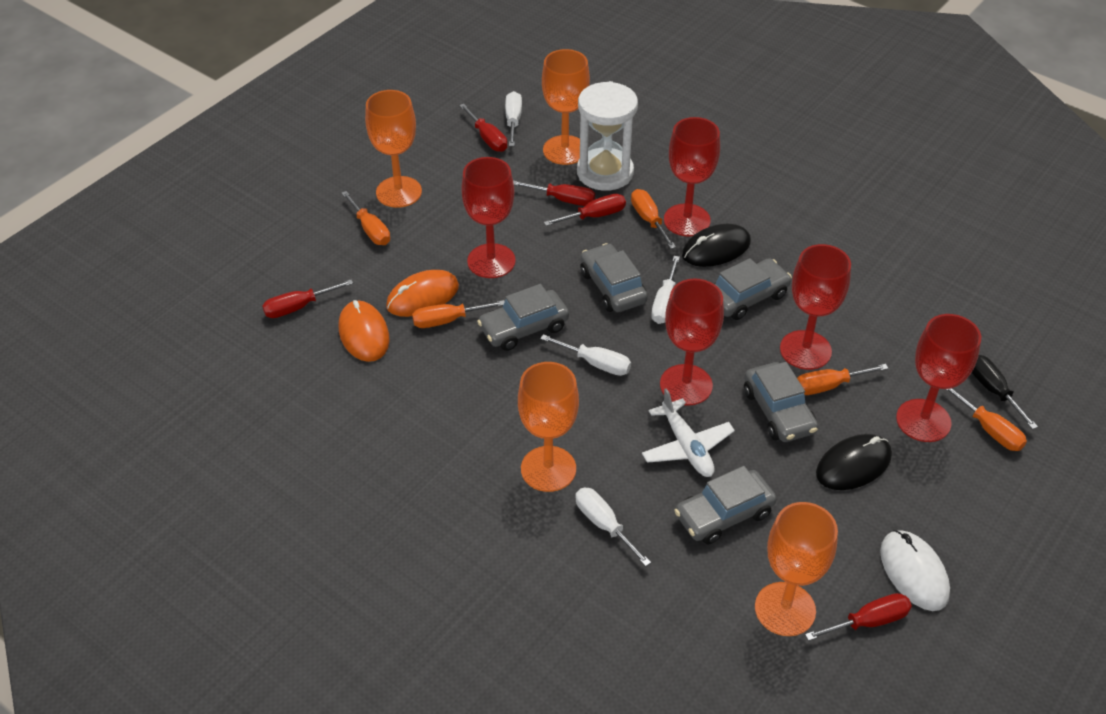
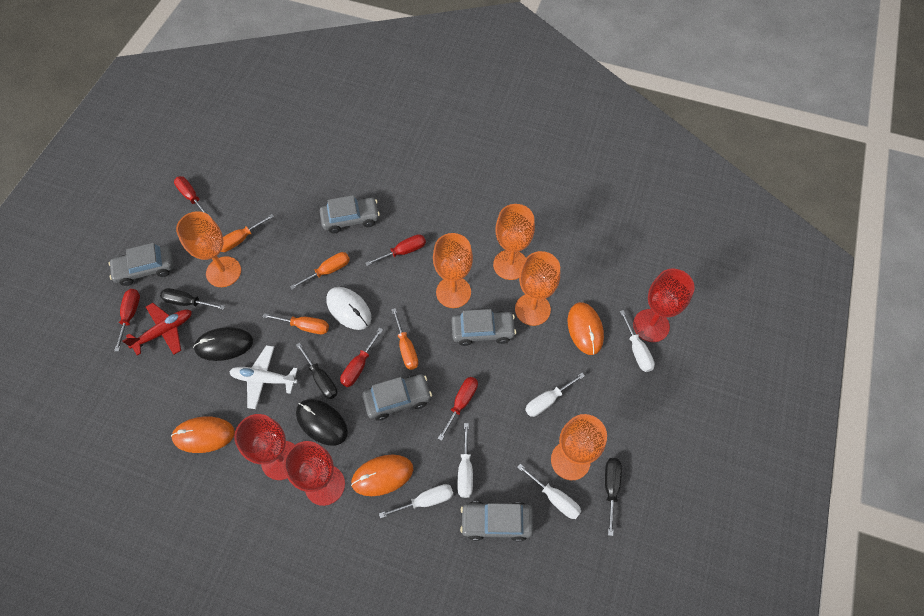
black screwdriver: 1 -> 3
orange goblet: 4 -> 5
orange mouse: 2 -> 3
orange screwdriver: 5 -> 4
red goblet: 5 -> 3
red plane: 0 -> 1
white hourglass: 1 -> 0
white screwdriver: 4 -> 5

